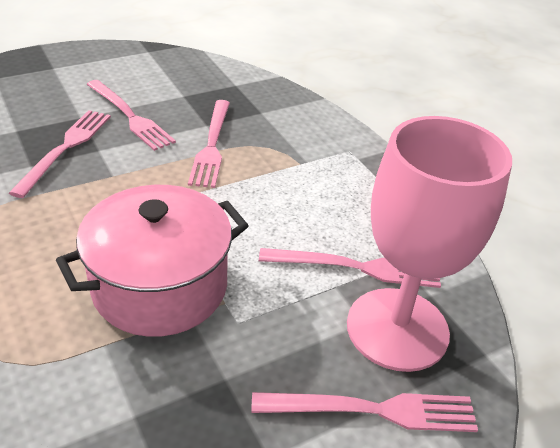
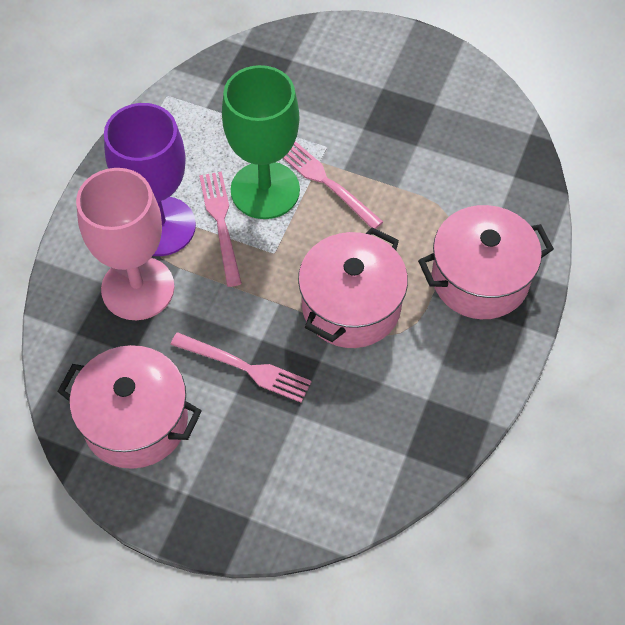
green goblet: 0 -> 1
pink fork: 5 -> 3
pink pot: 1 -> 3
purple goblet: 0 -> 1

